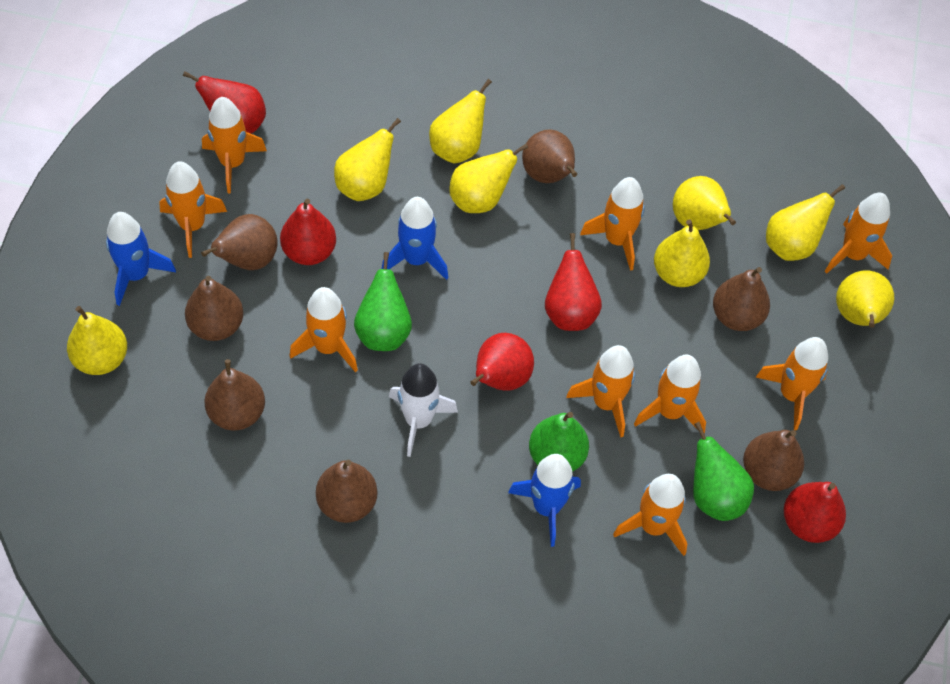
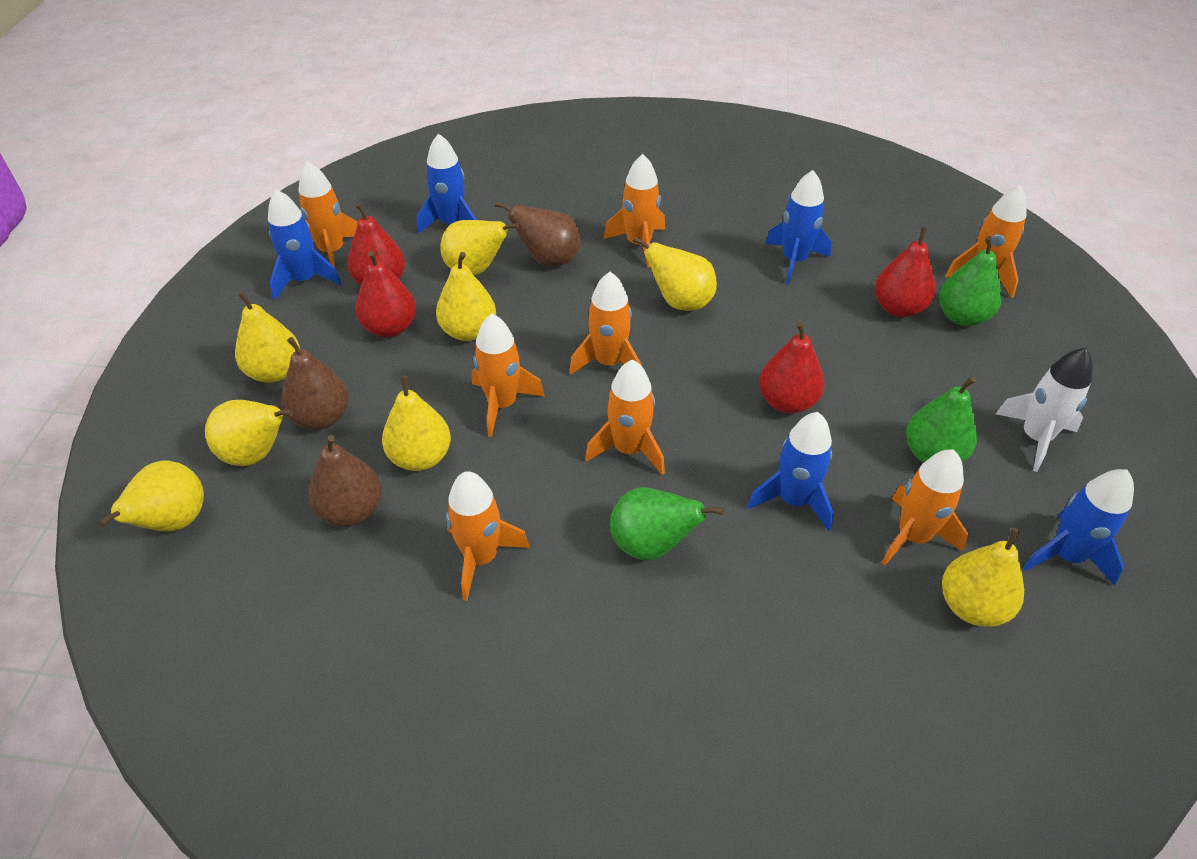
blue rocket: 3 -> 5
brown pear: 7 -> 3
orange rocket: 9 -> 8
red pear: 5 -> 4

